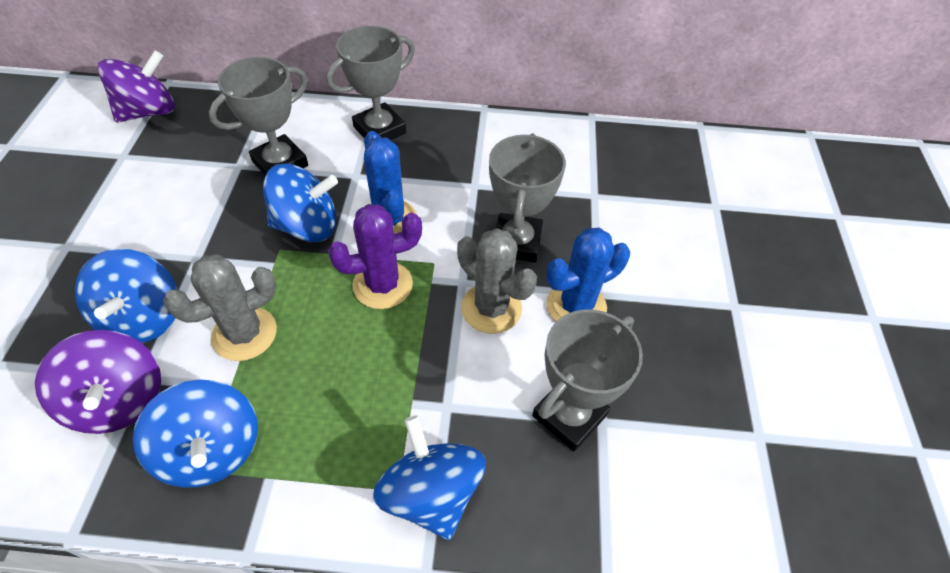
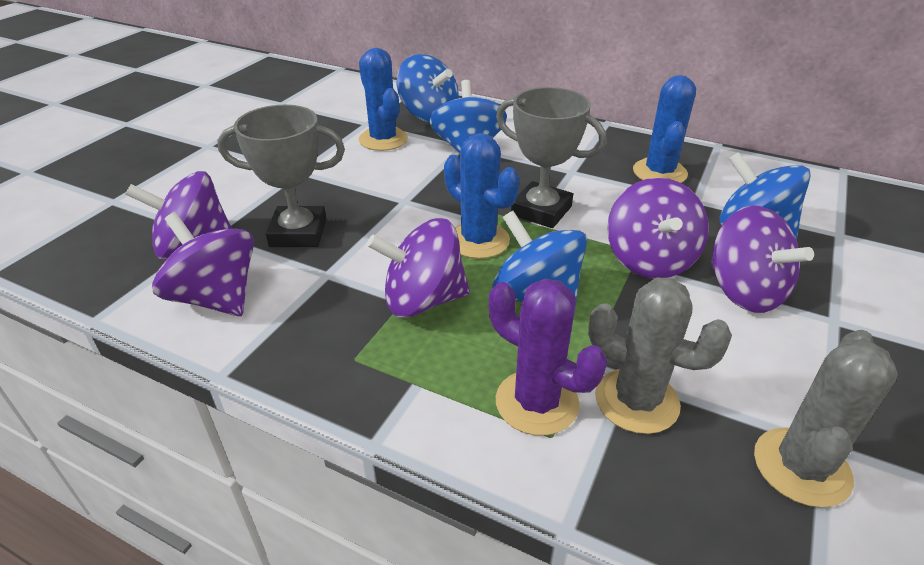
blue cactus: 2 -> 3
grey trophy: 4 -> 2
purple spinning top: 2 -> 5

